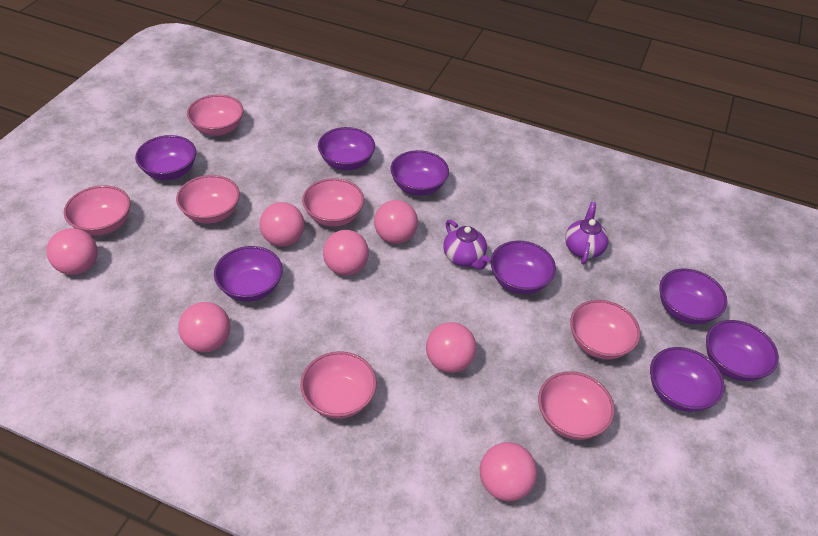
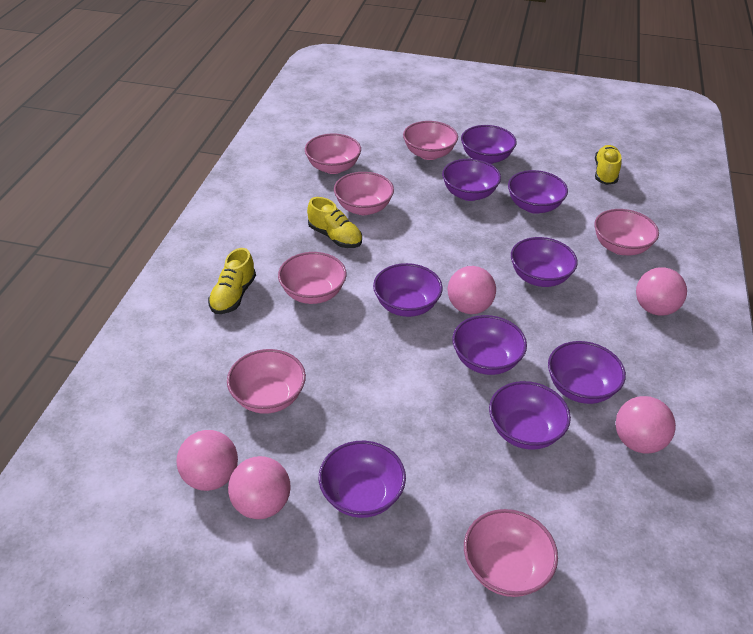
pink ball: 7 -> 5
purple bowl: 8 -> 9
purple teapot: 2 -> 0
yellow shoe: 0 -> 3

